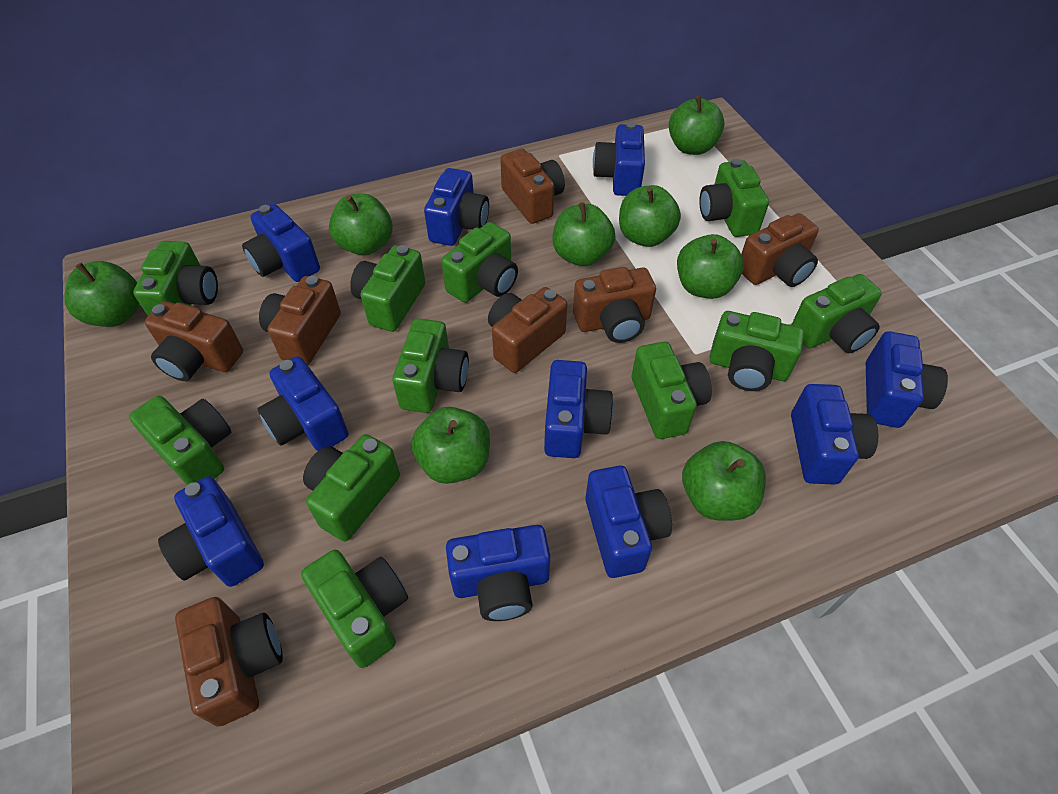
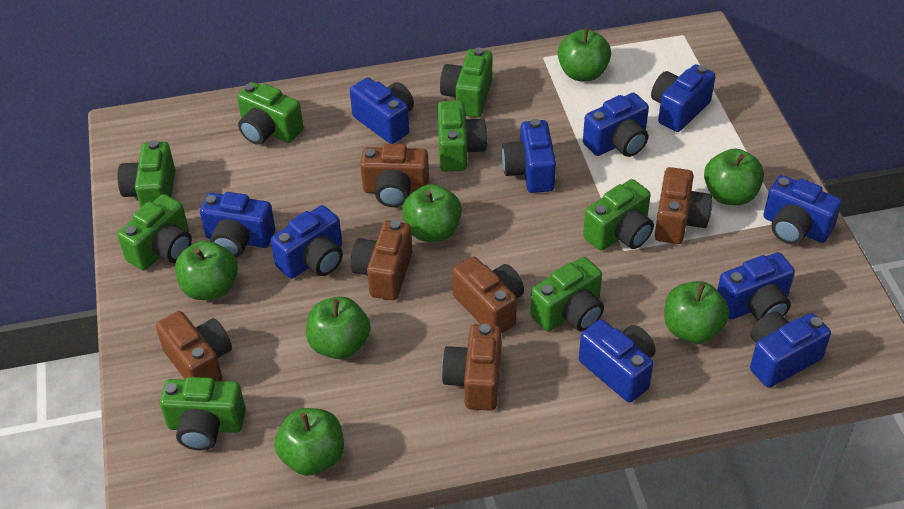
brown camera: 7 -> 6
green apple: 8 -> 7
green camera: 11 -> 8

